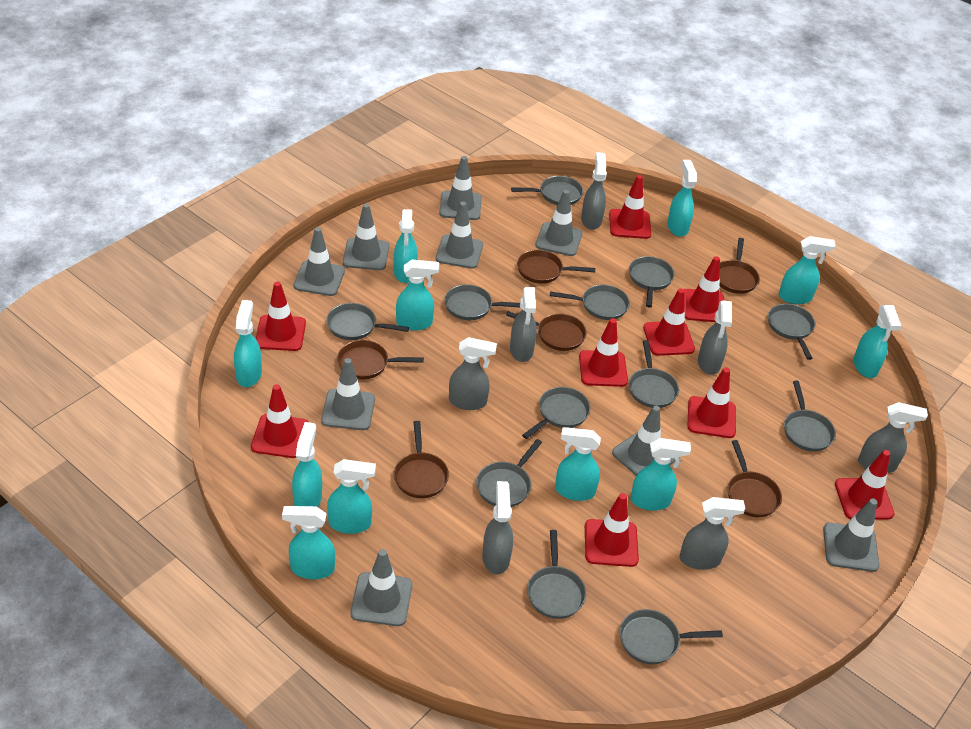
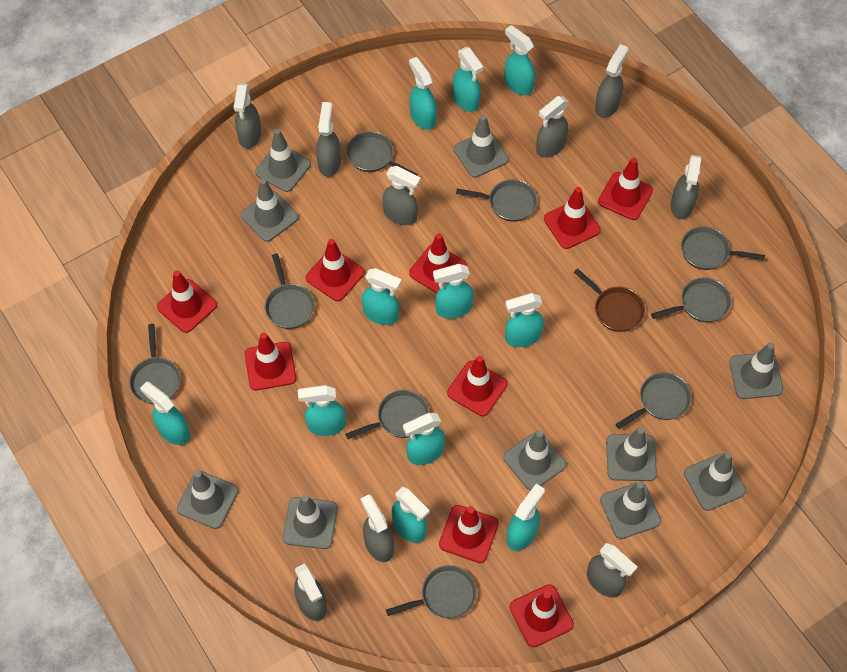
brown pan: 6 -> 1
grey pan: 12 -> 9
grey spray bottle: 7 -> 9
grey traffic cone: 9 -> 10

